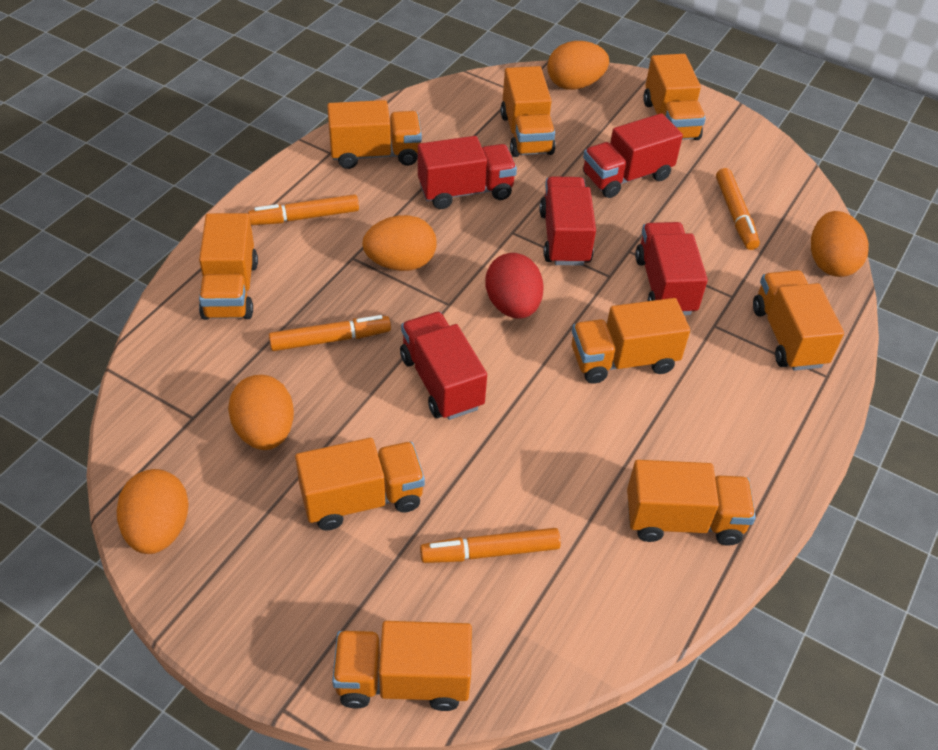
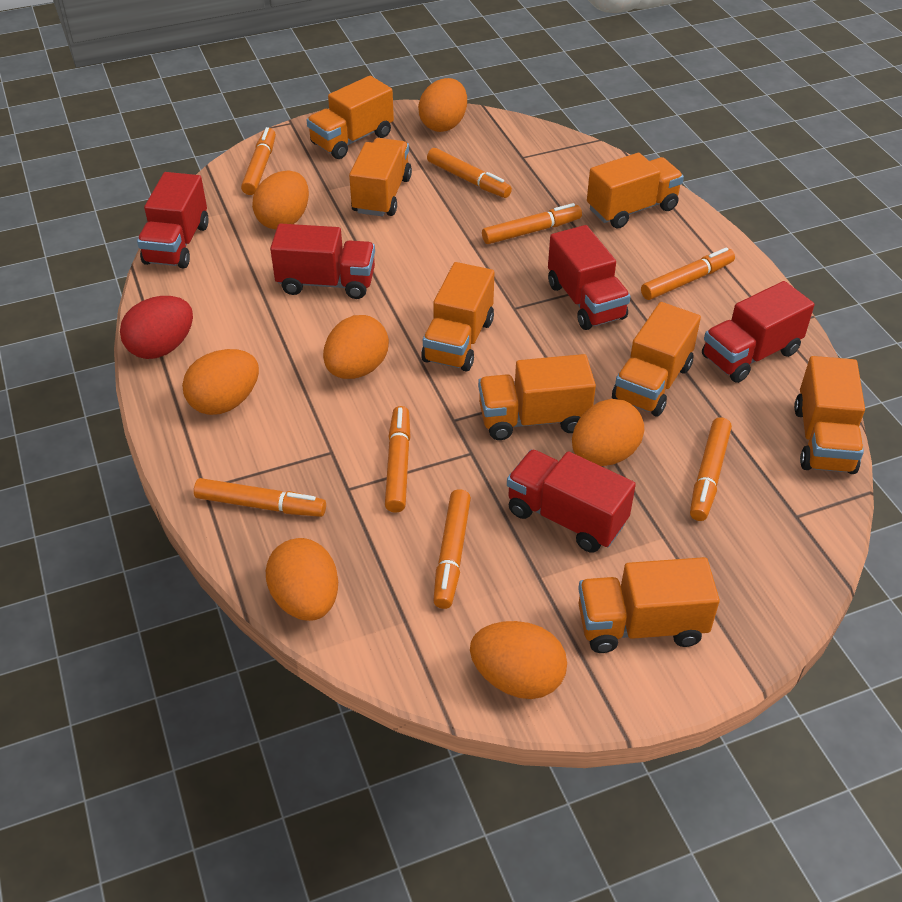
orange egg: 5 -> 7
orange marker: 4 -> 8
orange truck: 9 -> 8

